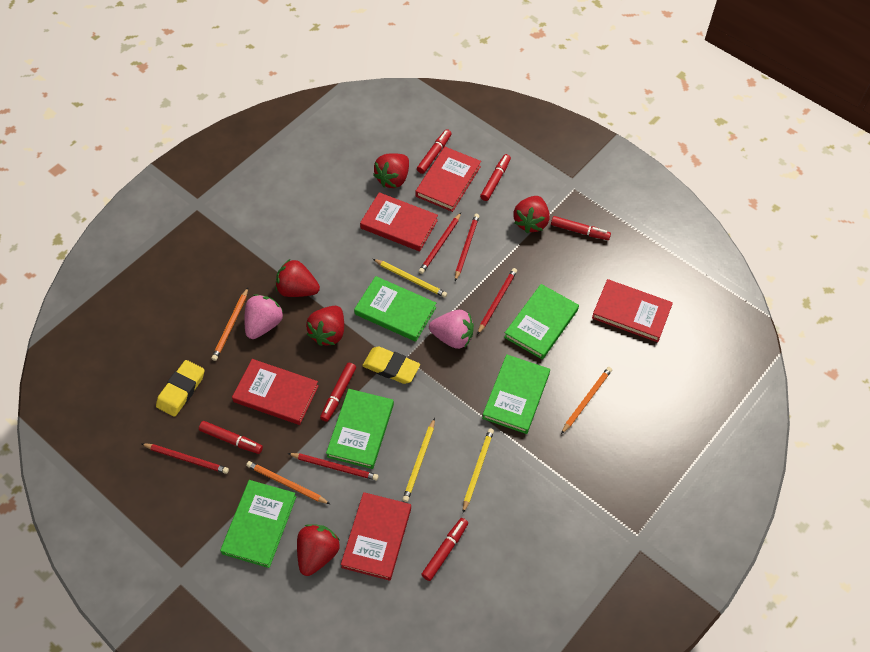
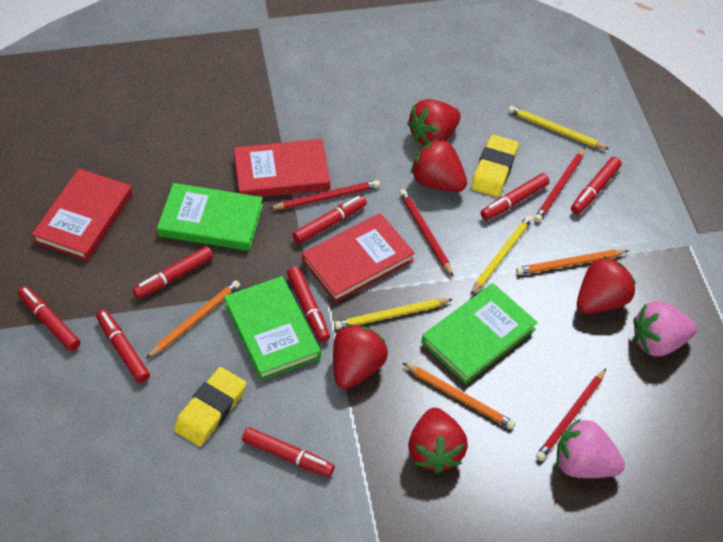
green book: 5 -> 3
red book: 5 -> 3
red marker: 6 -> 8
red pencil: 5 -> 4

